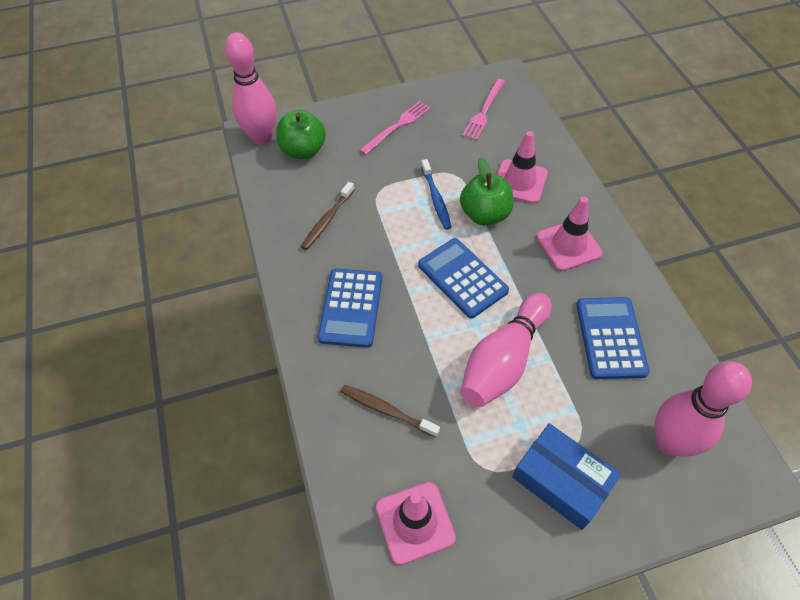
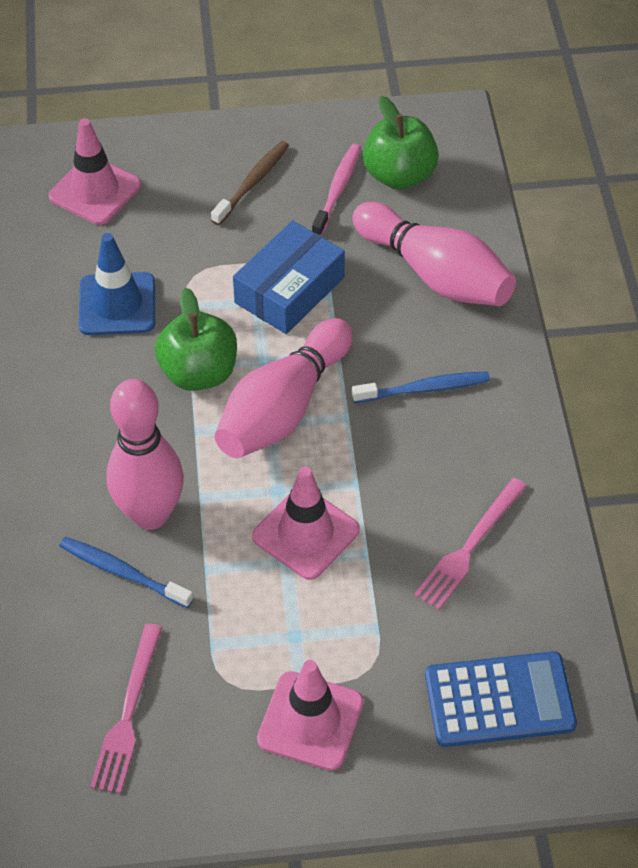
blue calculator: 3 -> 1
blue toothbrush: 1 -> 2
blue traffic cone: 0 -> 1
brown toothbrush: 2 -> 1
pink toothbrush: 0 -> 1

